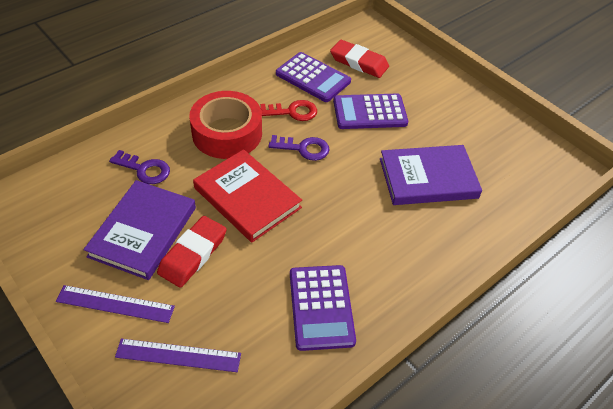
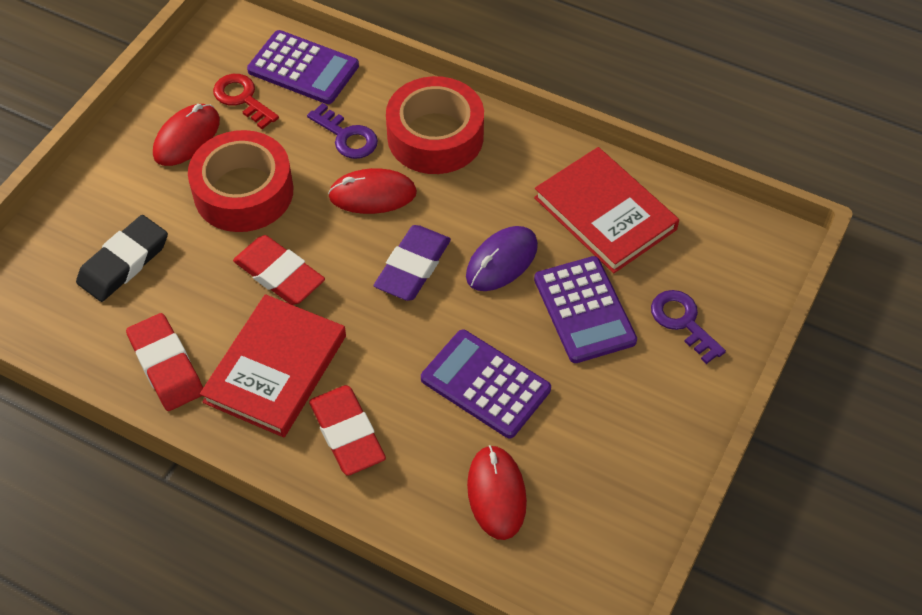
black eraser: 0 -> 1
purple book: 2 -> 0
purple eraser: 0 -> 1
purple mouse: 0 -> 1
purple ruler: 2 -> 0
red book: 1 -> 2
red eraser: 2 -> 3
red mouse: 0 -> 3
red tape: 1 -> 2

